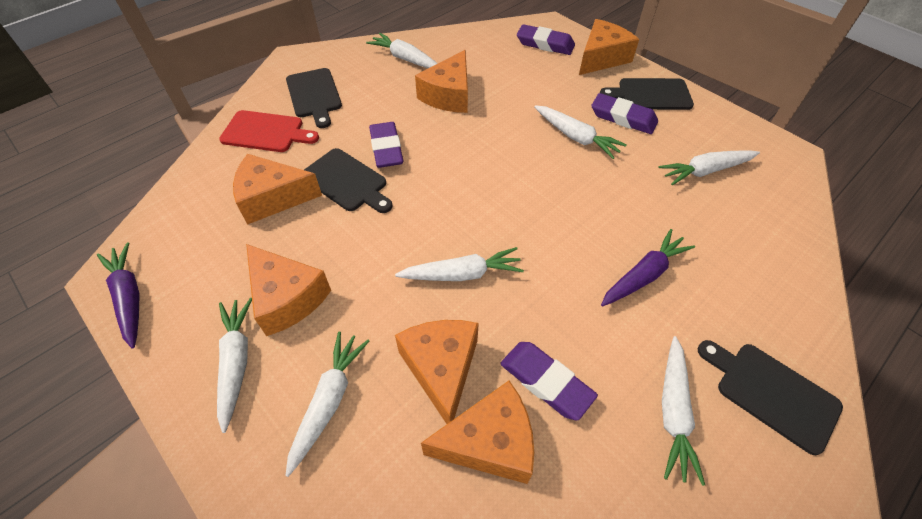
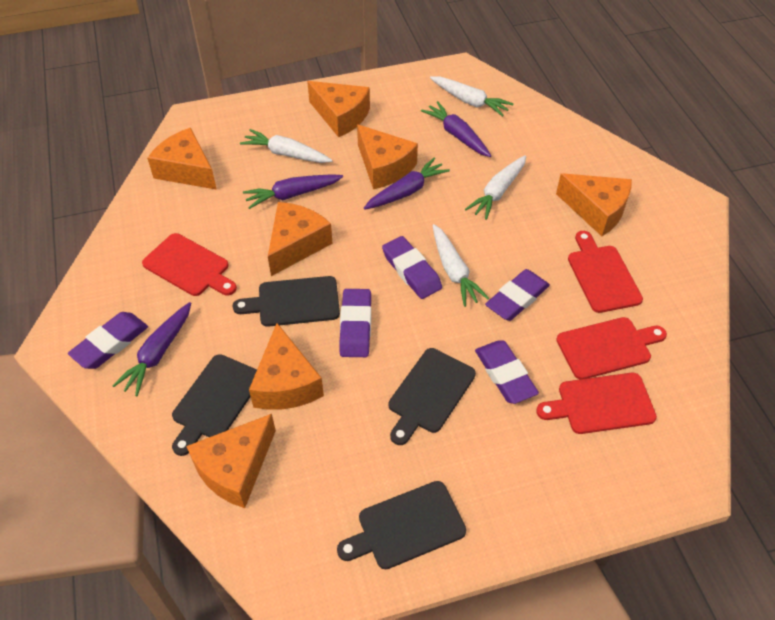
orange cheese: 6 -> 7
purple carrot: 2 -> 4
purple eraser: 4 -> 5
red cutting board: 1 -> 4
white carrot: 7 -> 4

